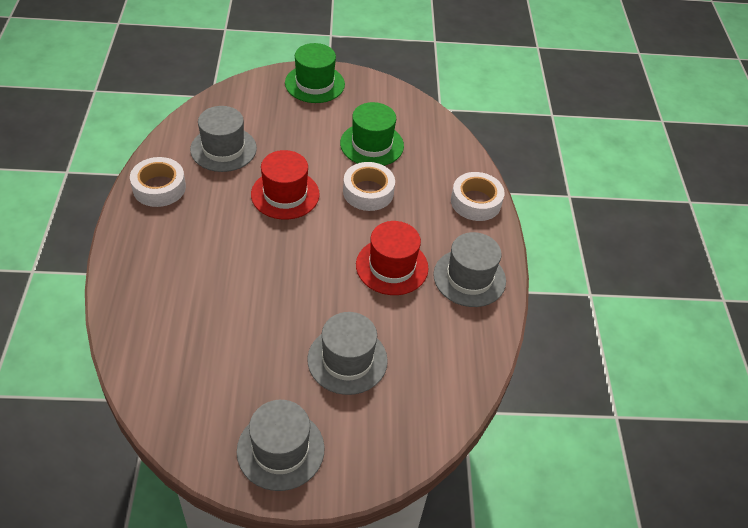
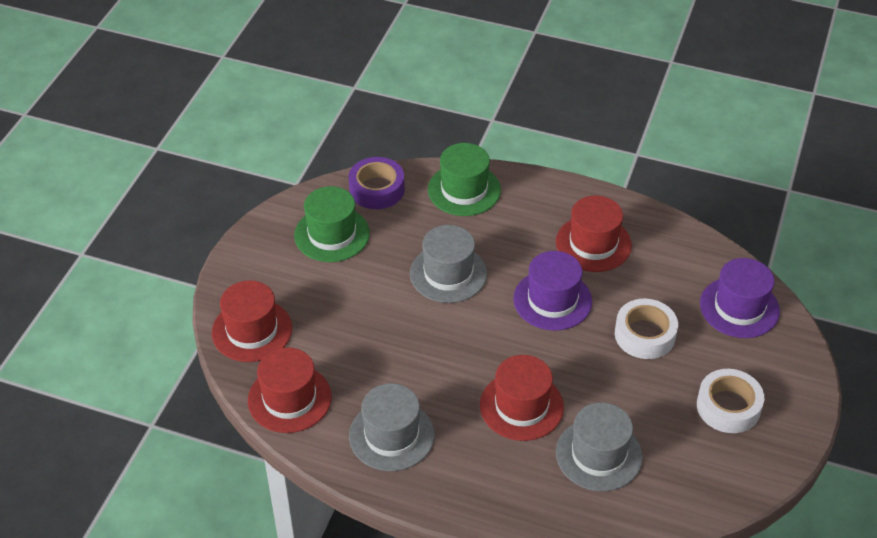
grey hat: 4 -> 3
purple hat: 0 -> 2
purple tape: 0 -> 1
red hat: 2 -> 4
white tape: 3 -> 2

